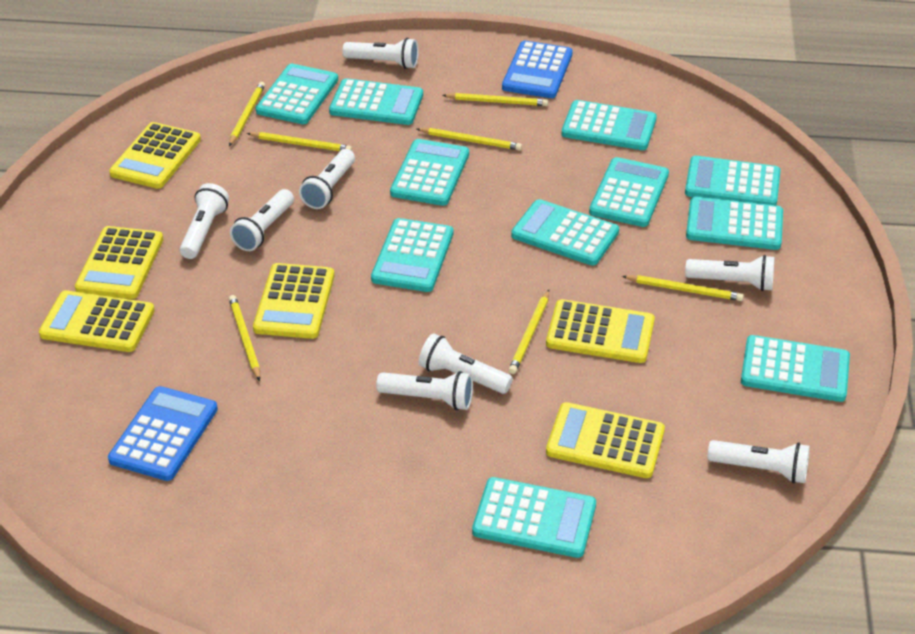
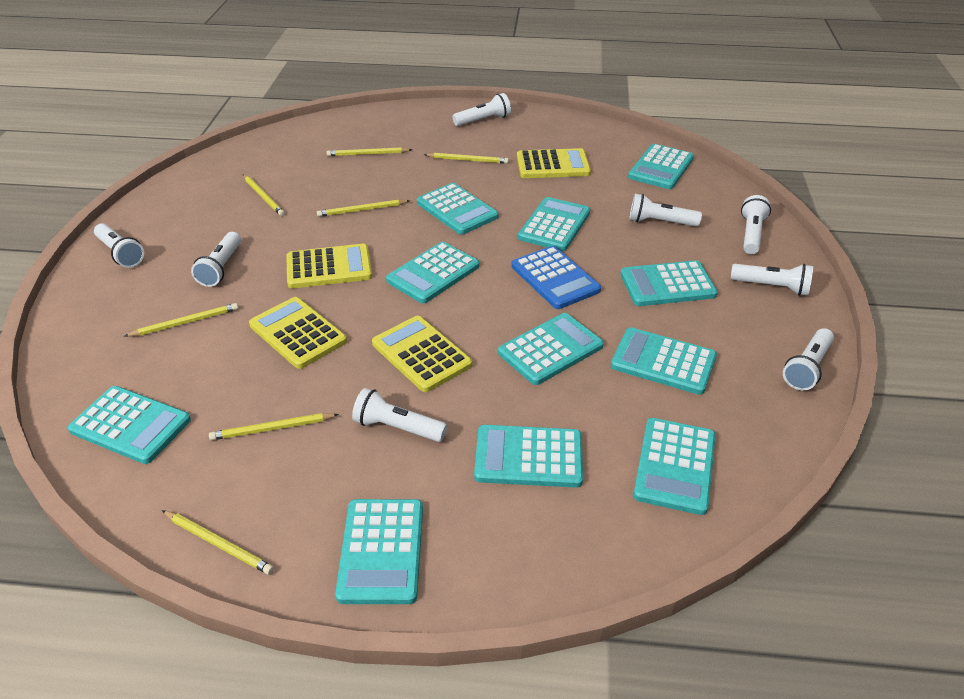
blue calculator: 2 -> 1
yellow calculator: 6 -> 4

